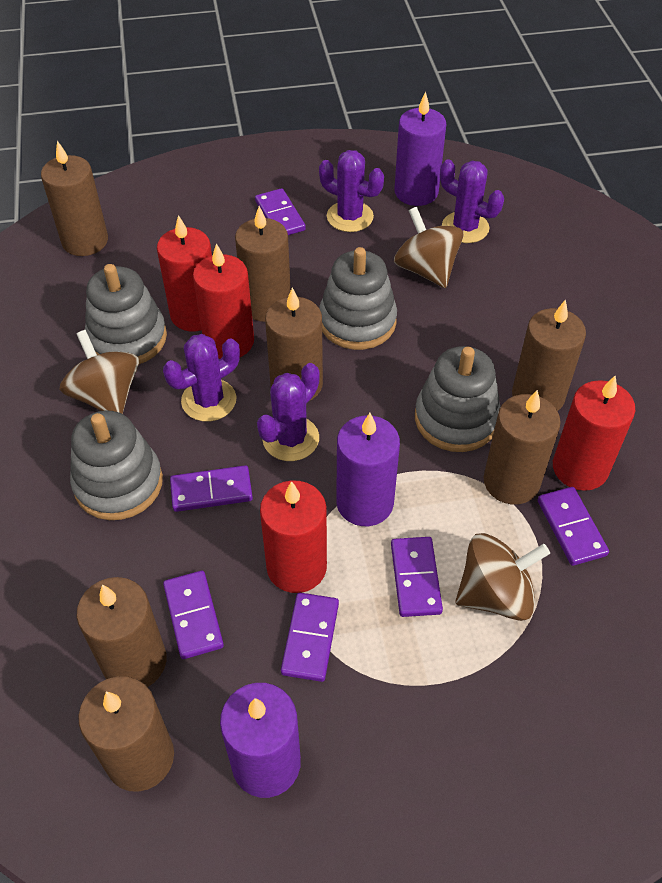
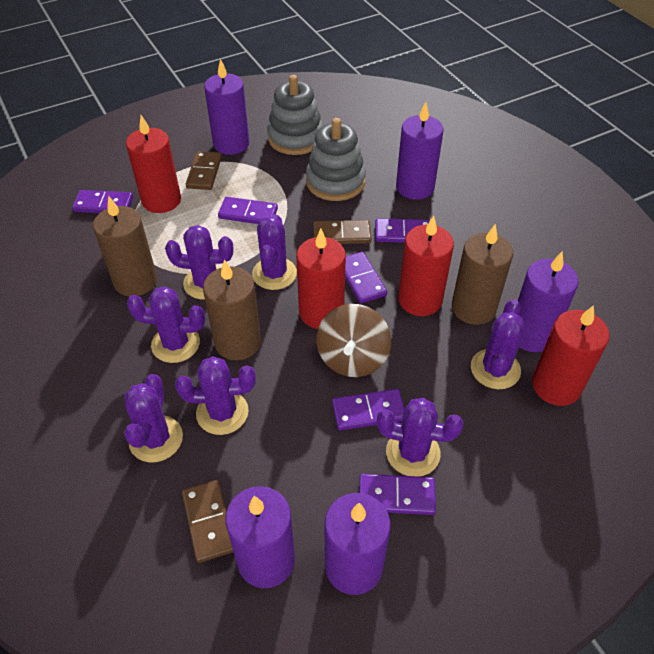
brown candle: 7 -> 3
brown domino: 0 -> 3
brown spinning top: 3 -> 1
grey stacking toy: 4 -> 2
purple cactus: 4 -> 7
purple candle: 3 -> 5

